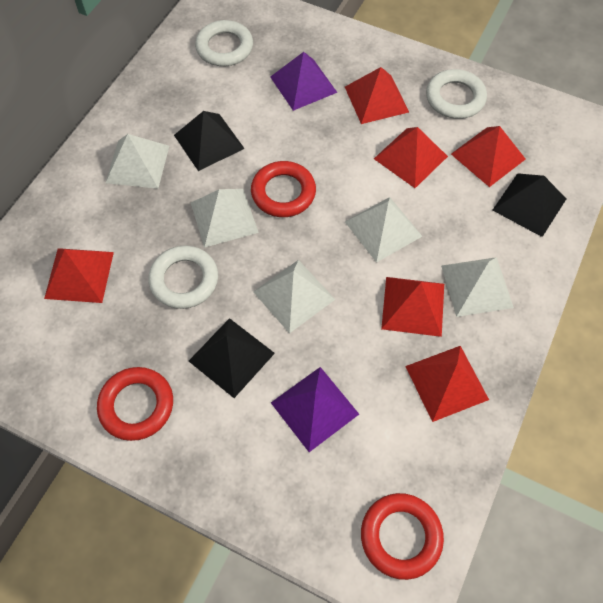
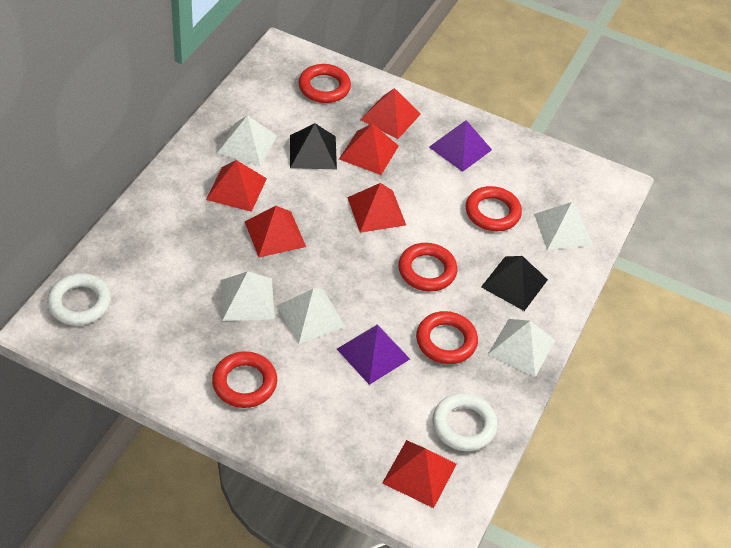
black pyramid: 3 -> 2
red ring: 3 -> 5
white ring: 3 -> 2

